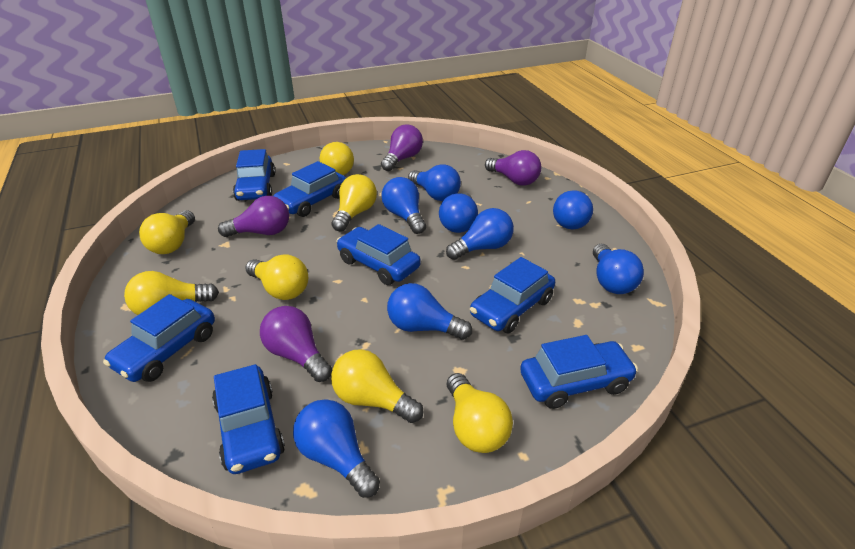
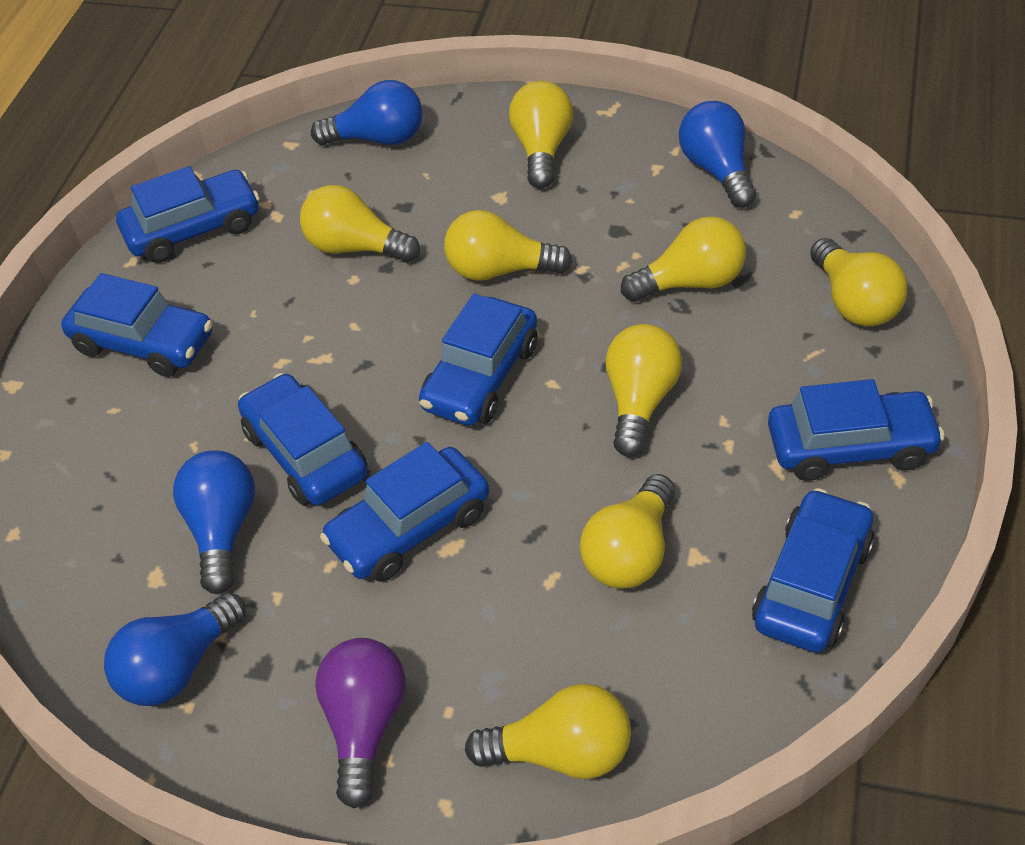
blue light bulb: 8 -> 4
purple light bulb: 4 -> 1
yellow light bulb: 7 -> 8

